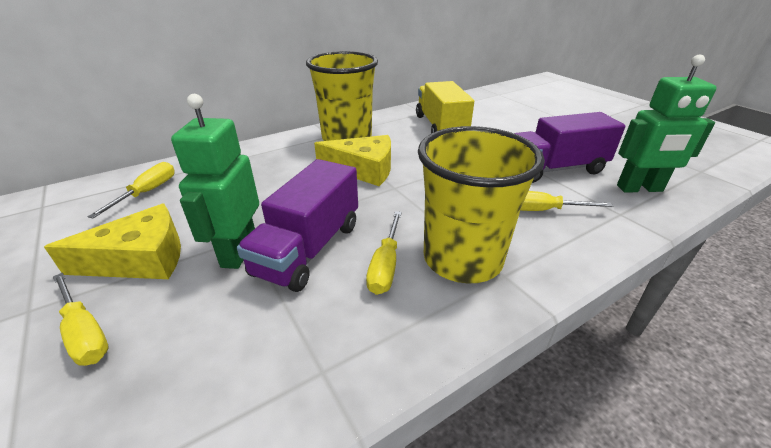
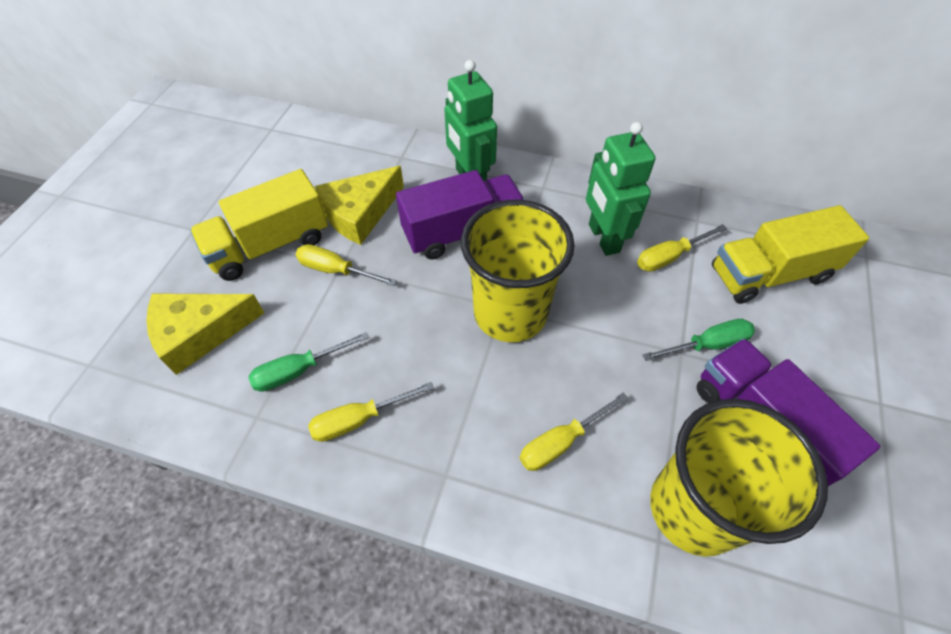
green screwdriver: 0 -> 2
yellow truck: 1 -> 2

